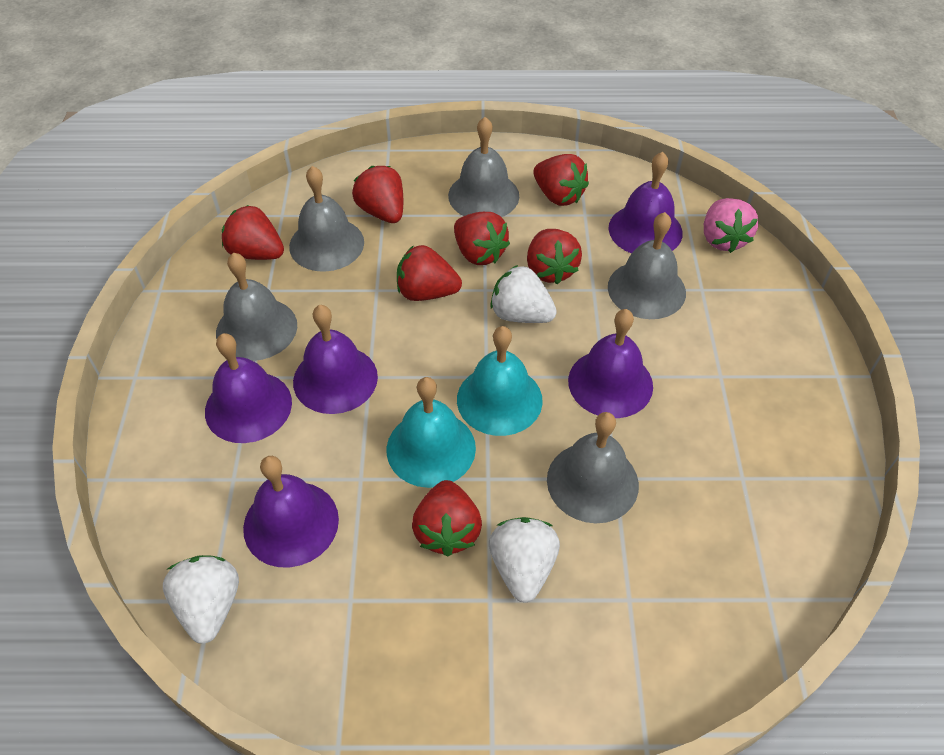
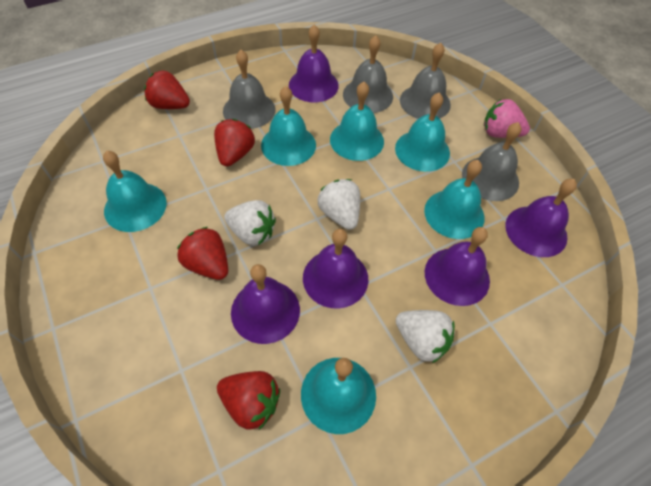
grey bell: 5 -> 4
red strawberry: 7 -> 4
turquoise bell: 2 -> 6

